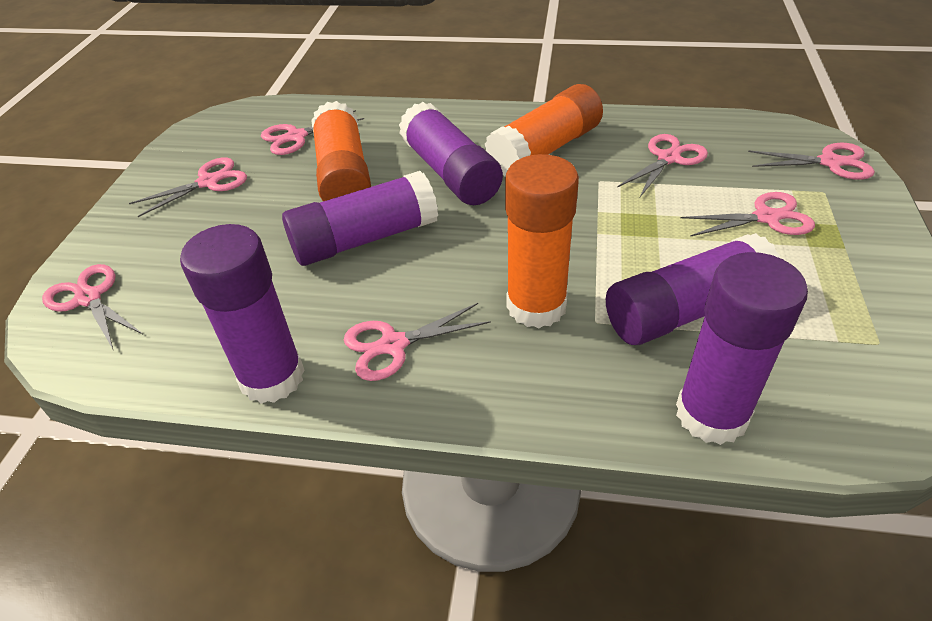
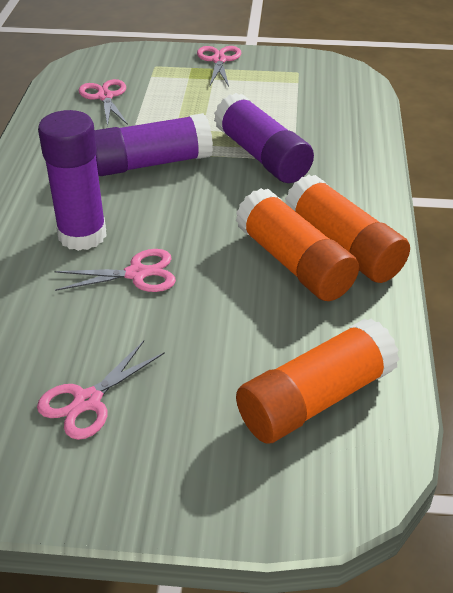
pink scissors: 7 -> 4
purple glue stick: 5 -> 3

